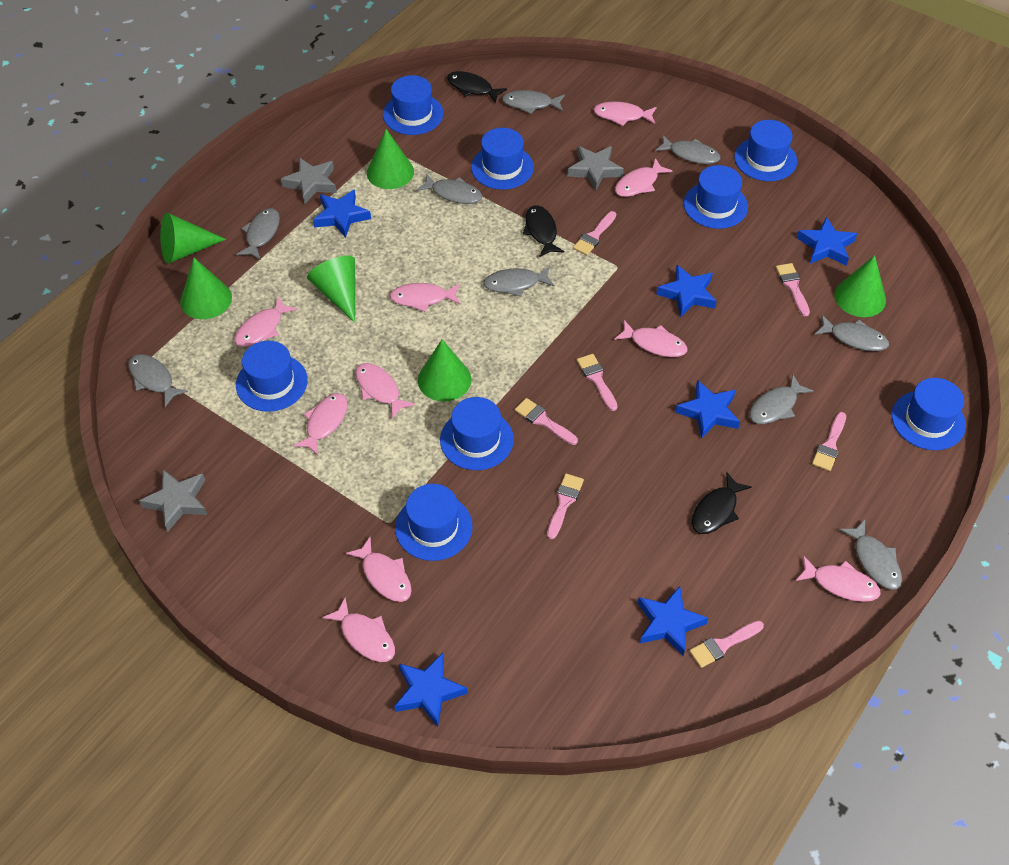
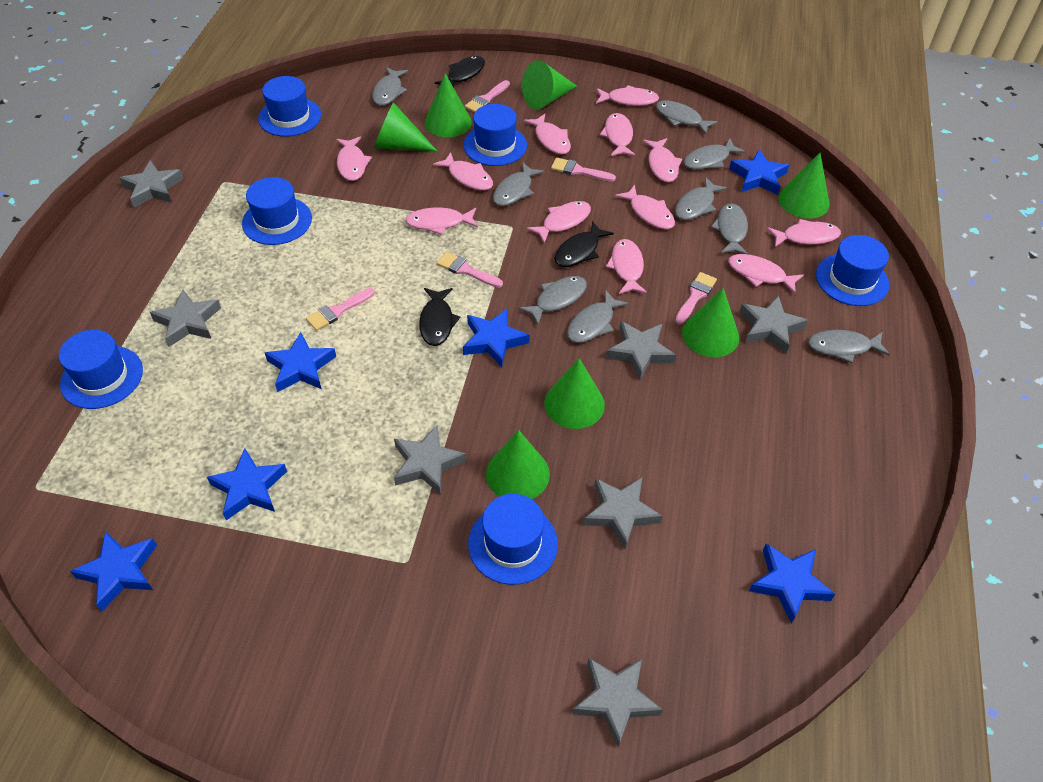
blue hat: 8 -> 6
green cone: 6 -> 7
grey star: 3 -> 7
pink brush: 7 -> 5
pink fish: 10 -> 12

